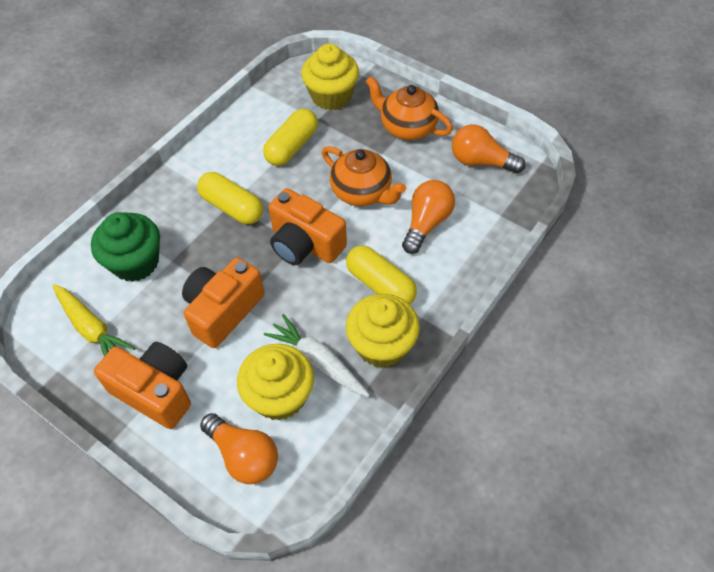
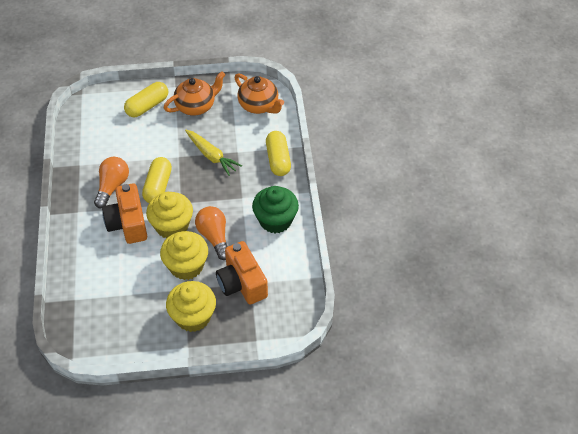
orange camera: 3 -> 2
orange light bulb: 3 -> 2
white carrot: 1 -> 0

